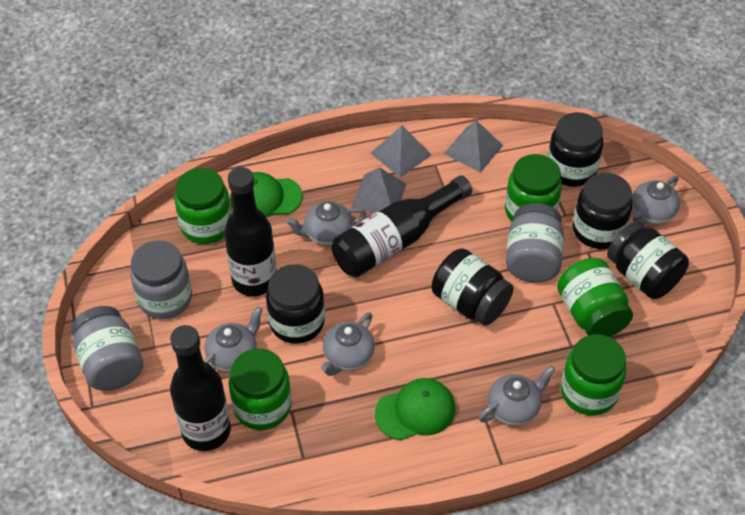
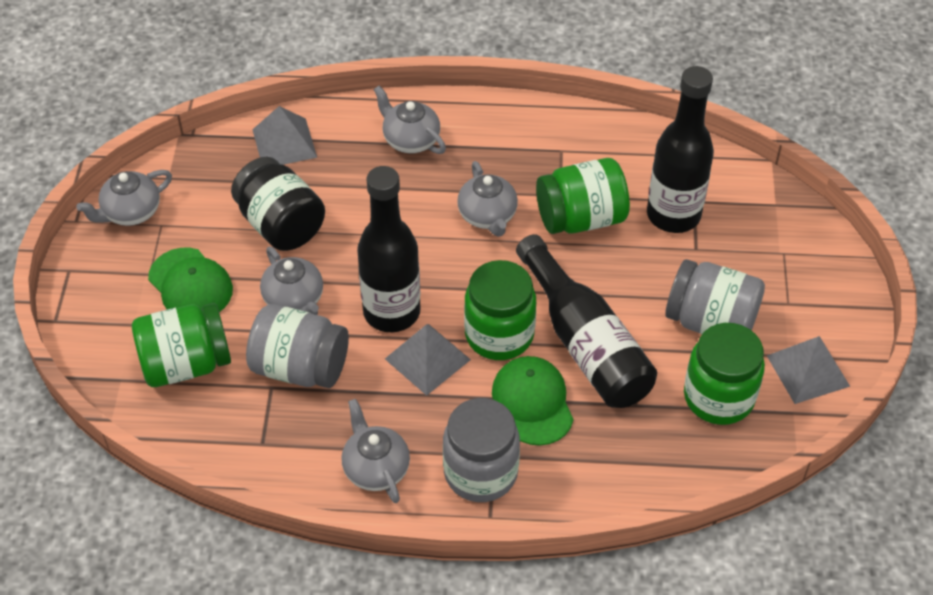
black jar: 5 -> 1
green jar: 5 -> 4

